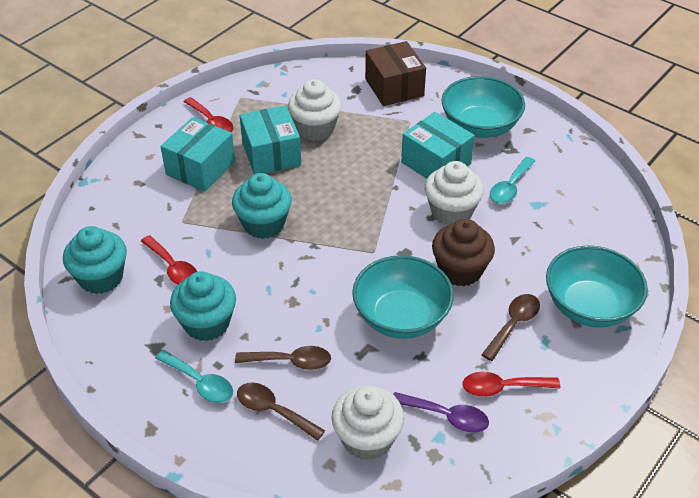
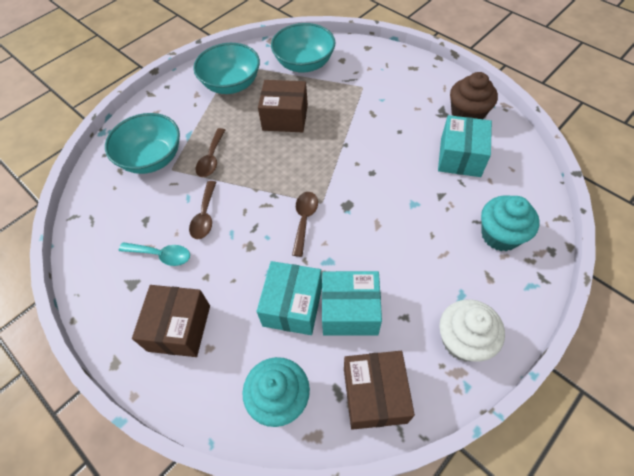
brown box: 1 -> 3
purple spoon: 1 -> 0
red spoon: 3 -> 0
turquoise cupcake: 3 -> 2
turquoise spoon: 2 -> 1
white cupcake: 3 -> 1

